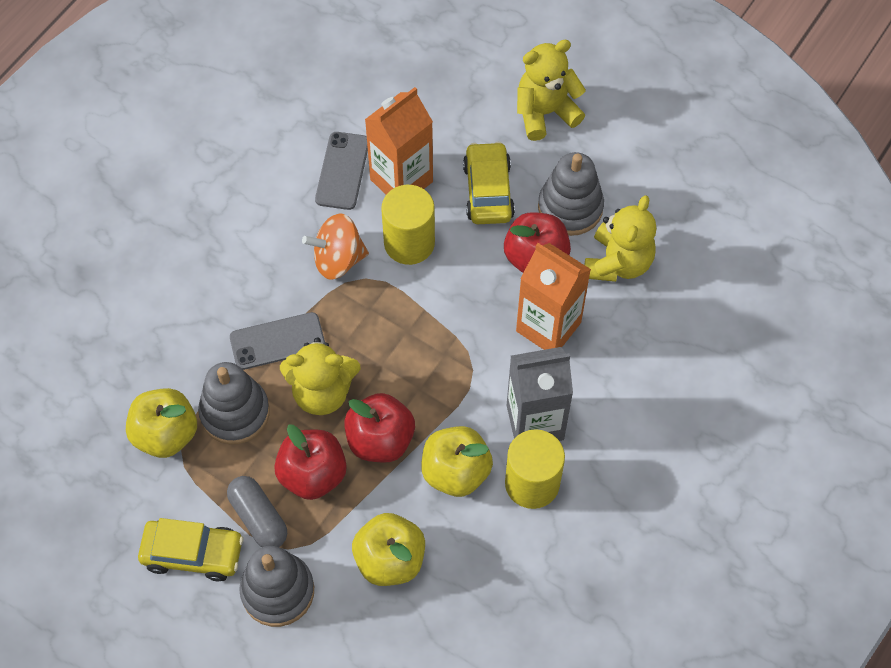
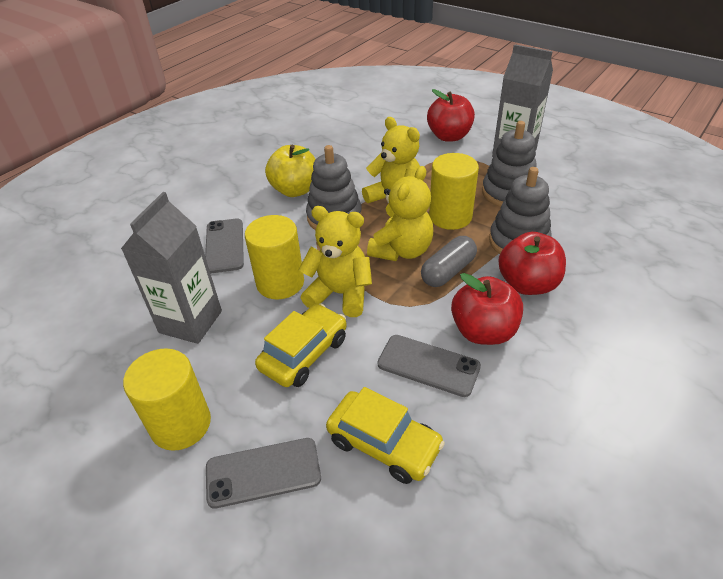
grey carton: 1 -> 2
grey phone: 2 -> 3
orange carton: 2 -> 0
orange spinning top: 1 -> 0
yellow apple: 3 -> 1
yellow cylinder: 2 -> 3

